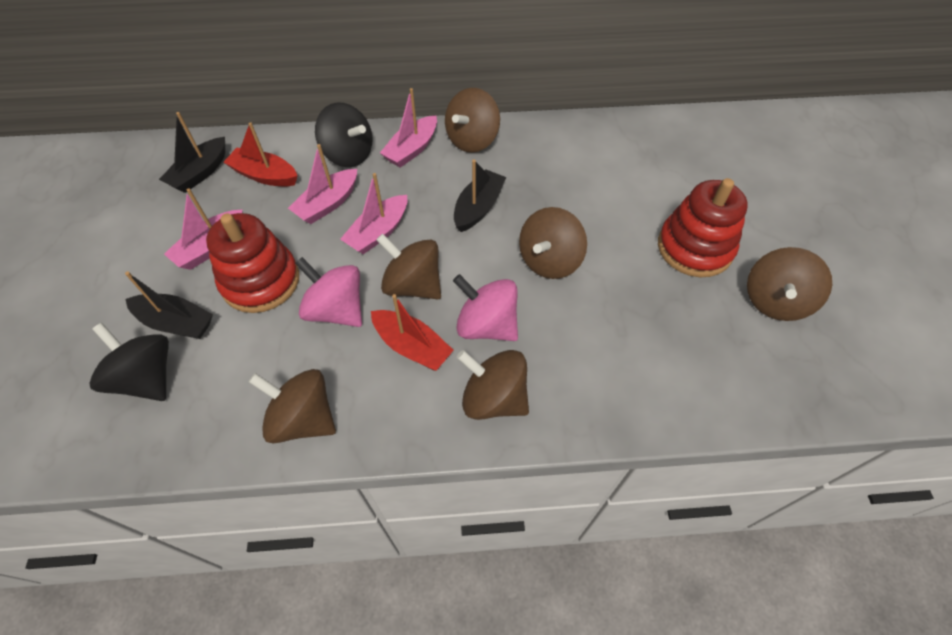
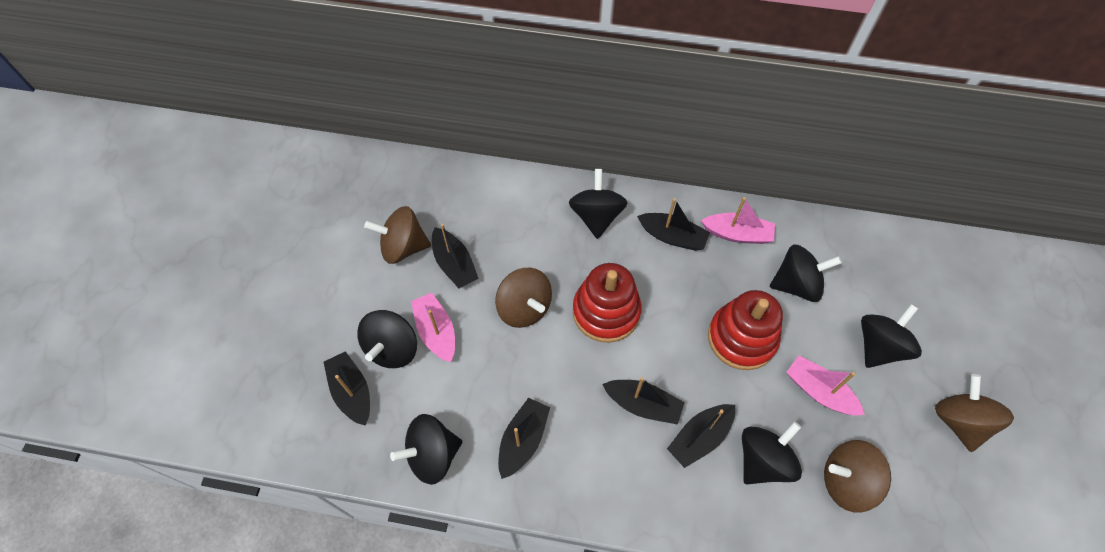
black boat: 3 -> 6
black spinning top: 2 -> 6
brown spinning top: 6 -> 4
pink boat: 4 -> 3
pink spinning top: 2 -> 0
red boat: 2 -> 0

